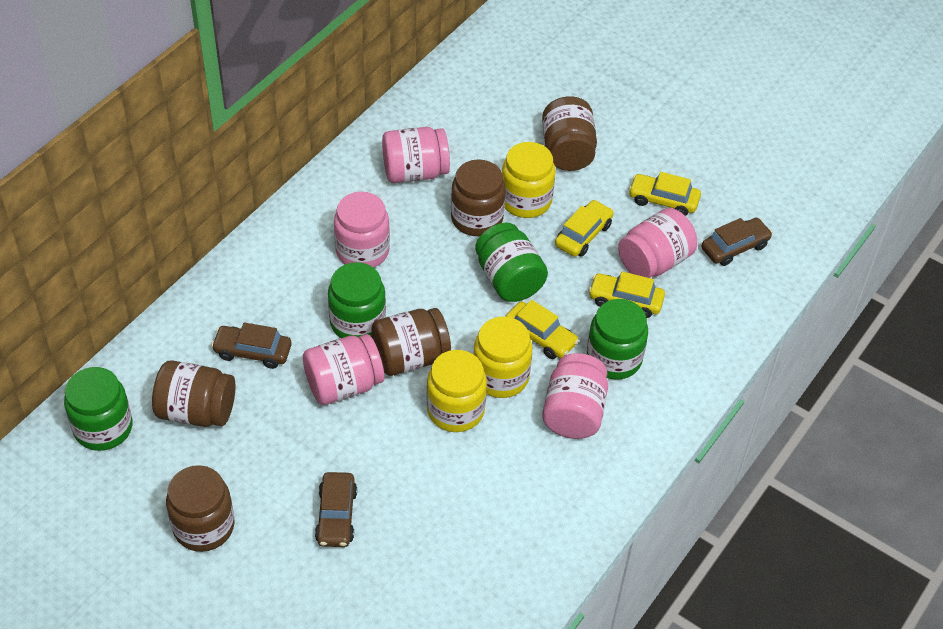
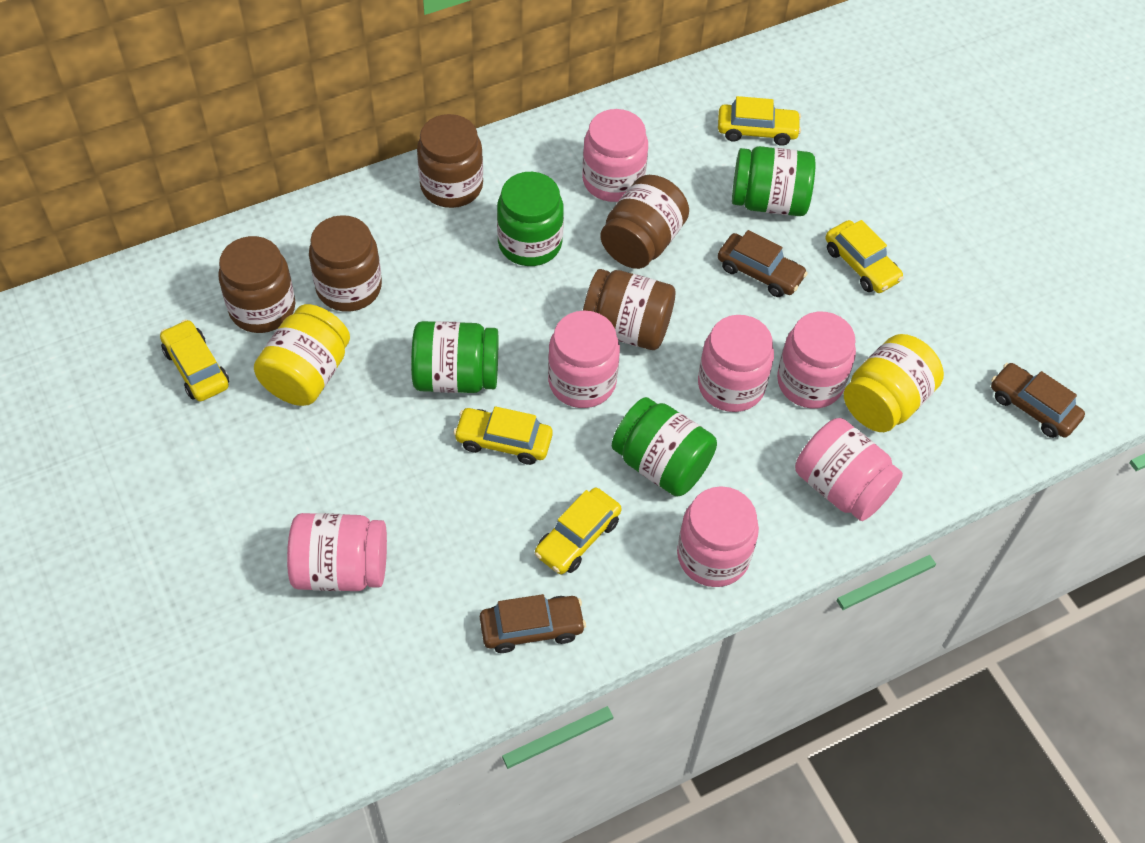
pink jar: 5 -> 7
yellow car: 4 -> 5
yellow jar: 3 -> 2

